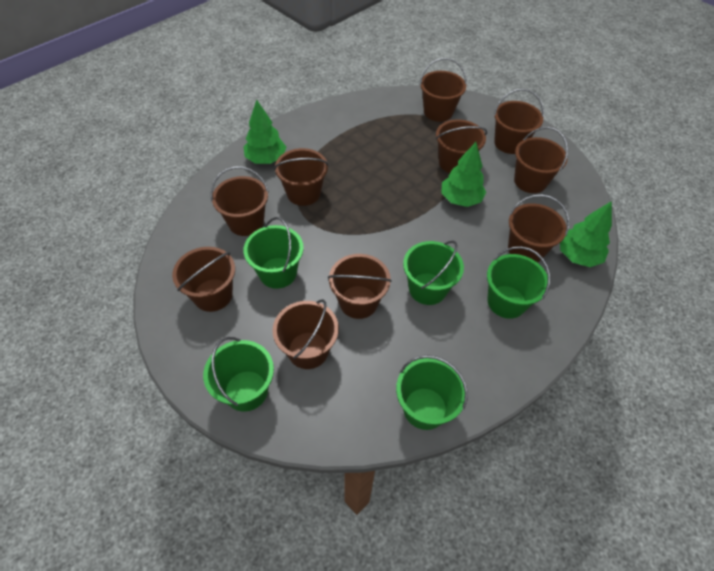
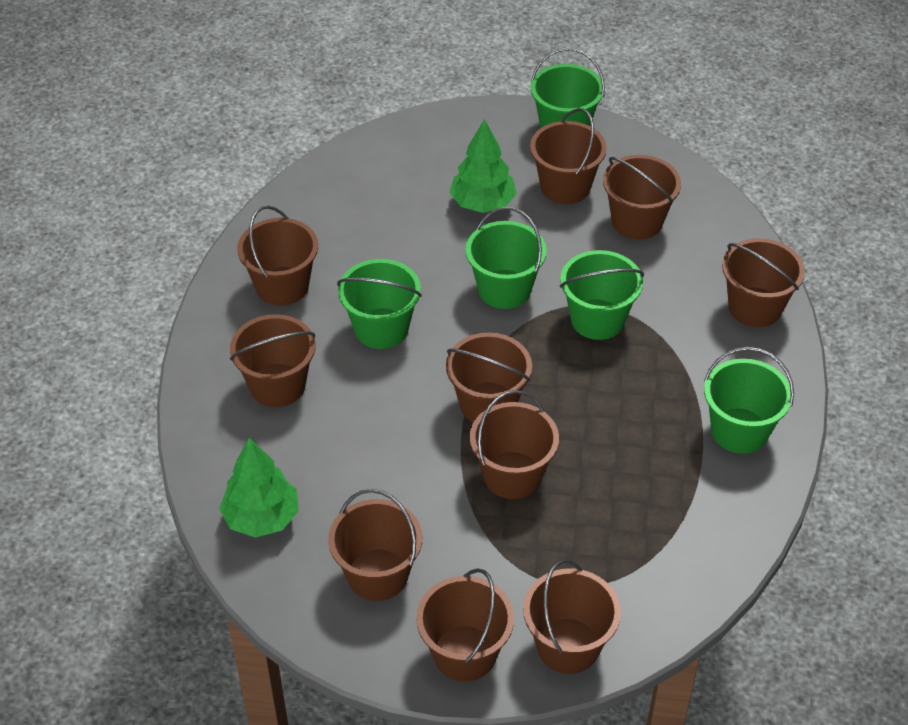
green tree: 3 -> 2

